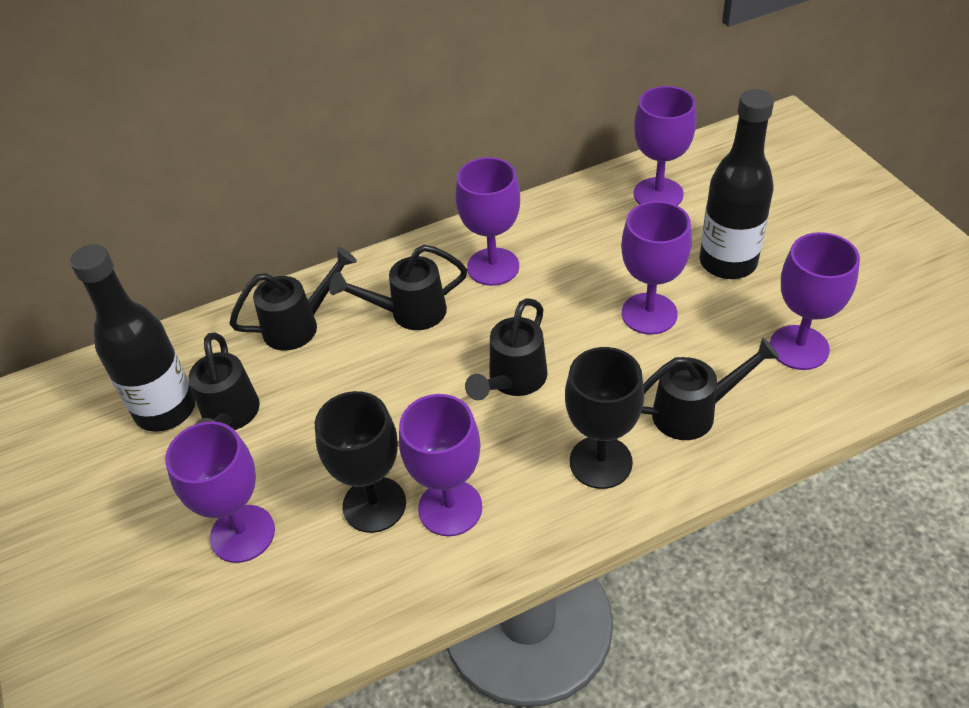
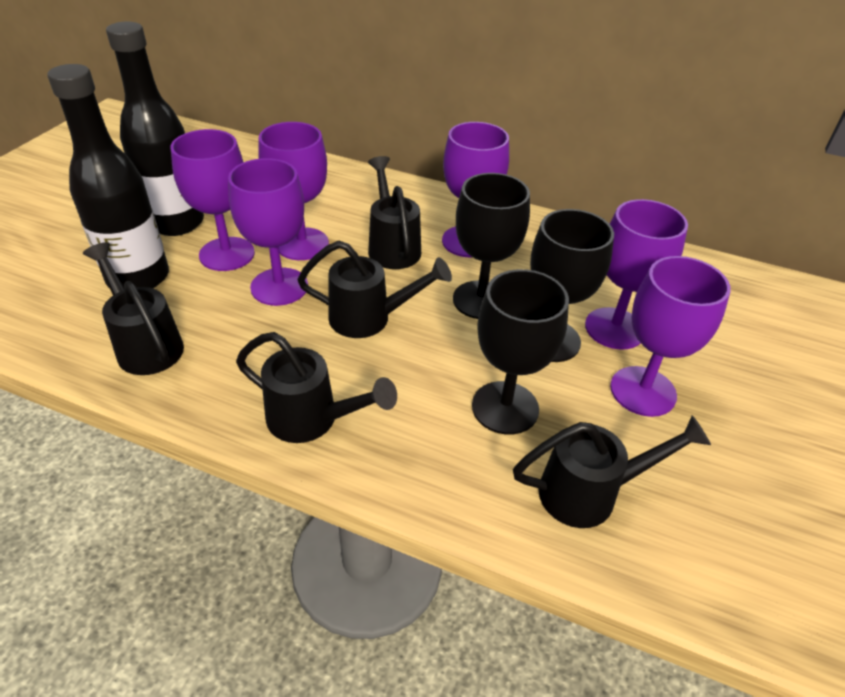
black goblet: 2 -> 3

